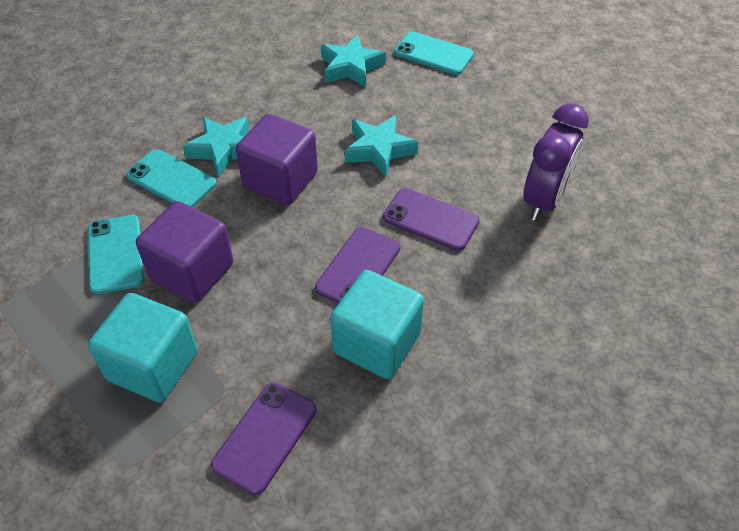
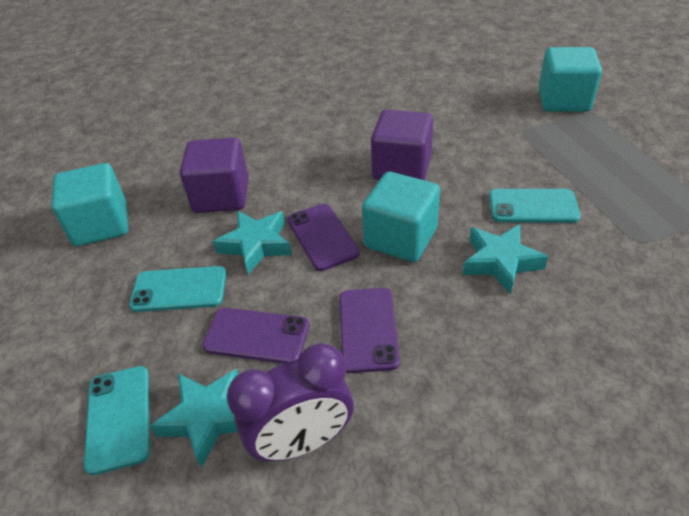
turquoise cube: 2 -> 3

